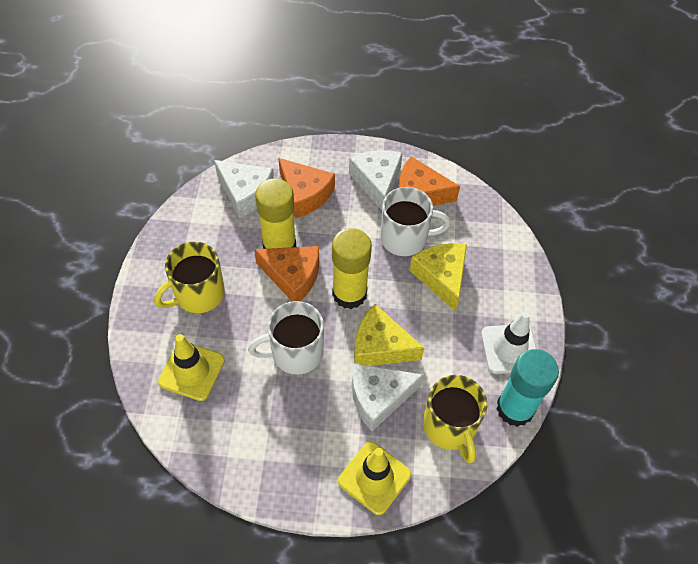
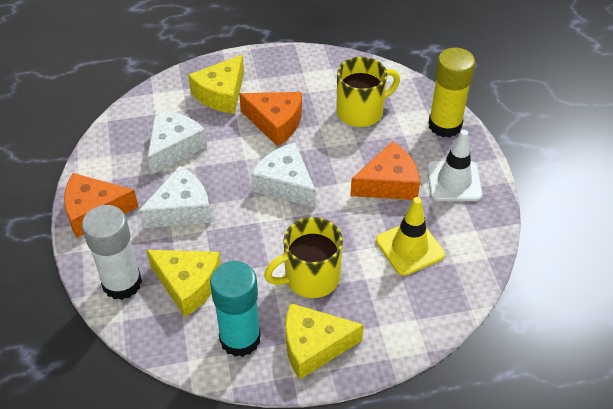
white glue stick: 0 -> 1
white mug: 2 -> 0
yellow cheese: 2 -> 3
yellow glue stick: 2 -> 1
yellow traffic cone: 2 -> 1

